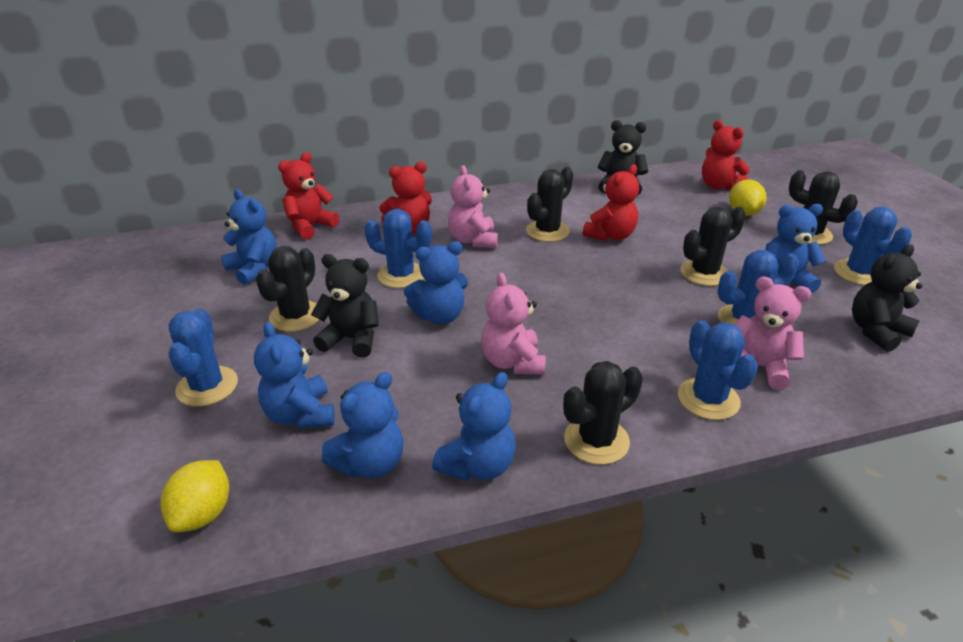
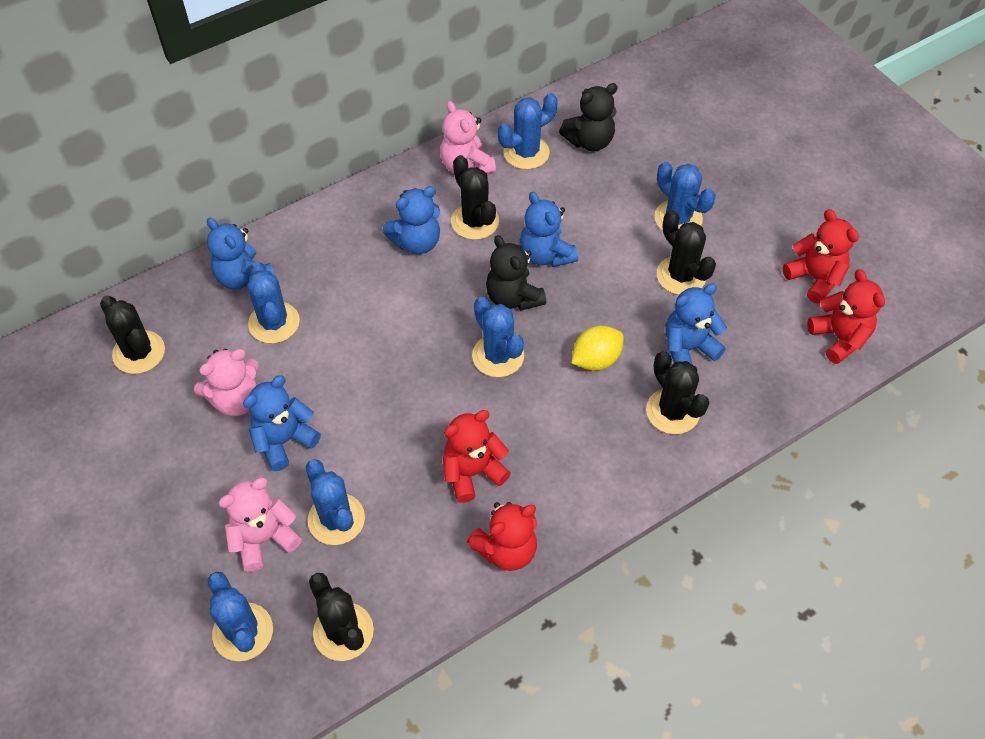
black teddy bear: 3 -> 2
blue cactus: 5 -> 6
blue teddy bear: 6 -> 5
yellow lemon: 2 -> 1

